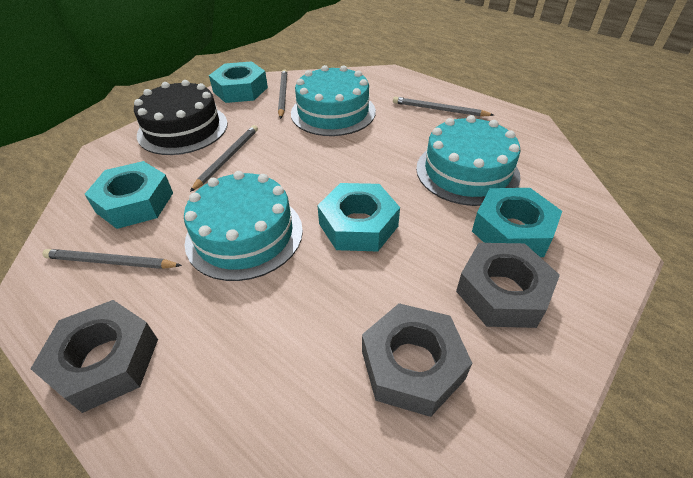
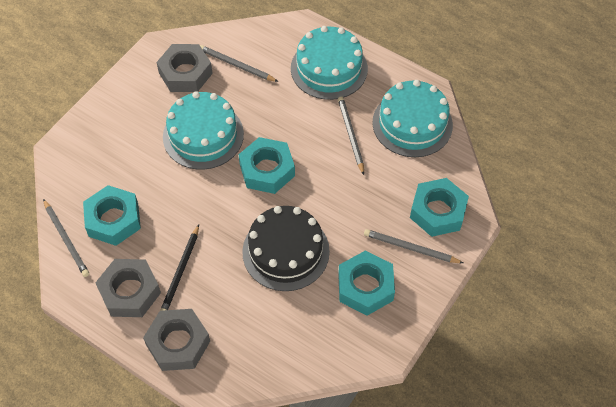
black pencil: 0 -> 1

